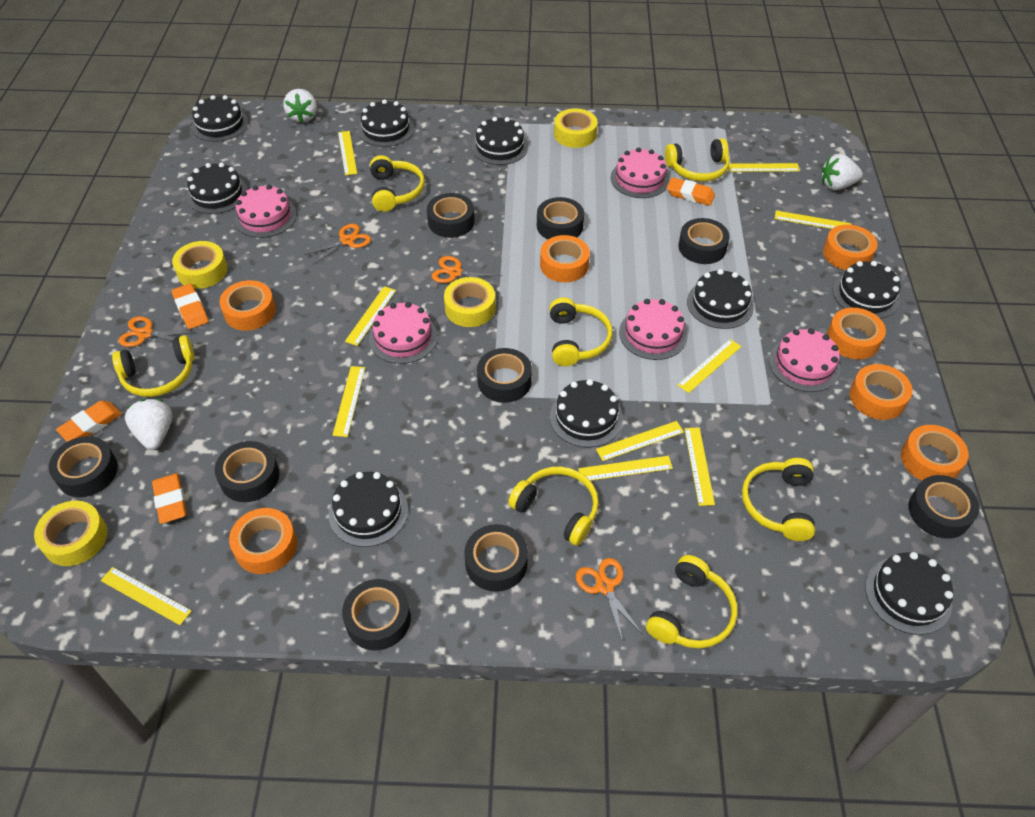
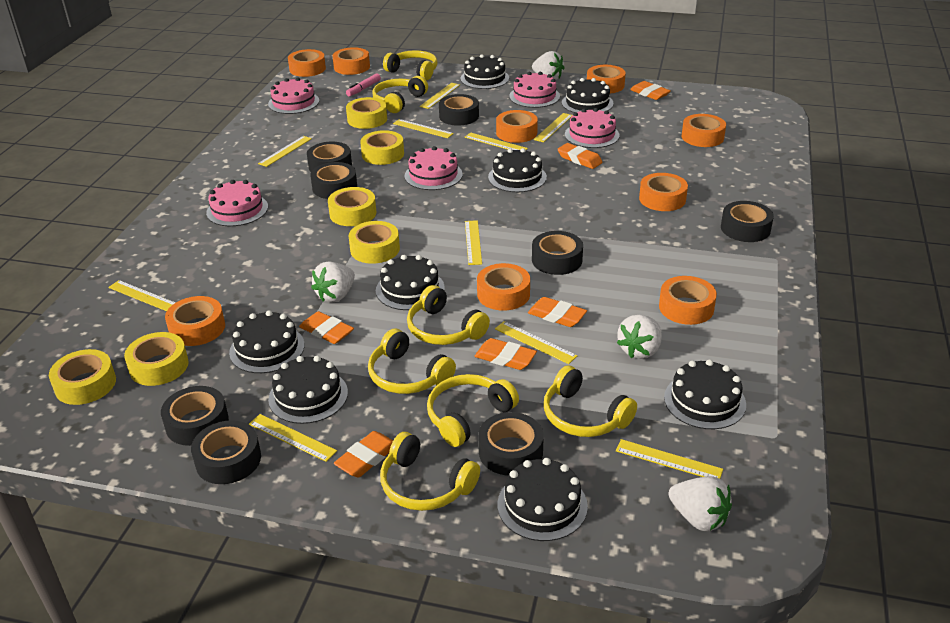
black cake: 9 -> 8
black tape: 9 -> 8
orange eraser: 4 -> 6
orange scissors: 4 -> 0
orange tape: 7 -> 9
pink marker: 0 -> 1
white strawberry: 3 -> 4
yellow tape: 4 -> 6

